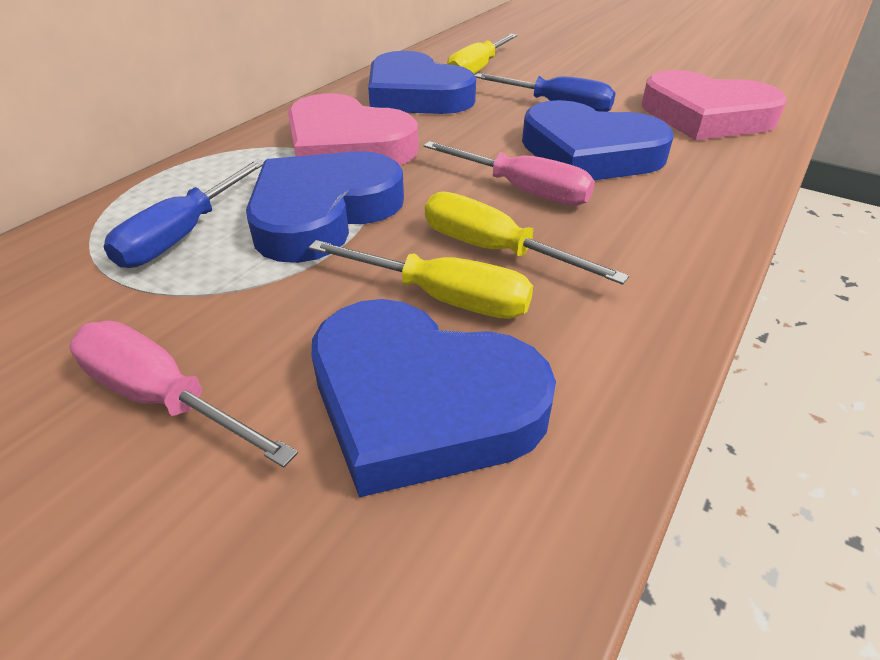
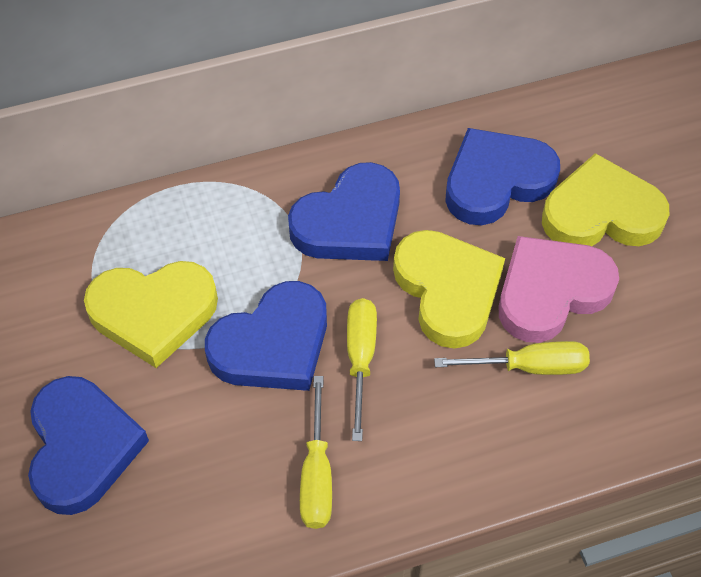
blue screwdriver: 2 -> 0
pink heart: 2 -> 1
pink screwdriver: 2 -> 0
yellow heart: 0 -> 3

